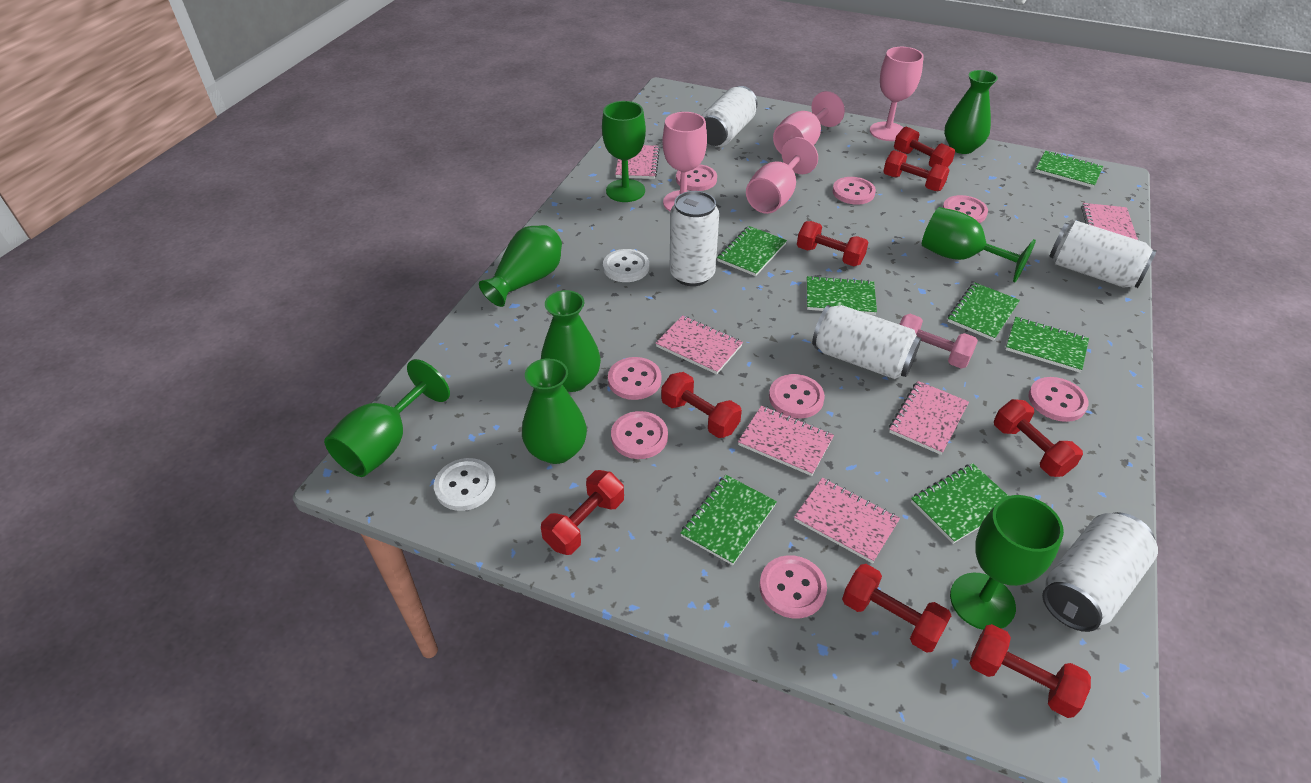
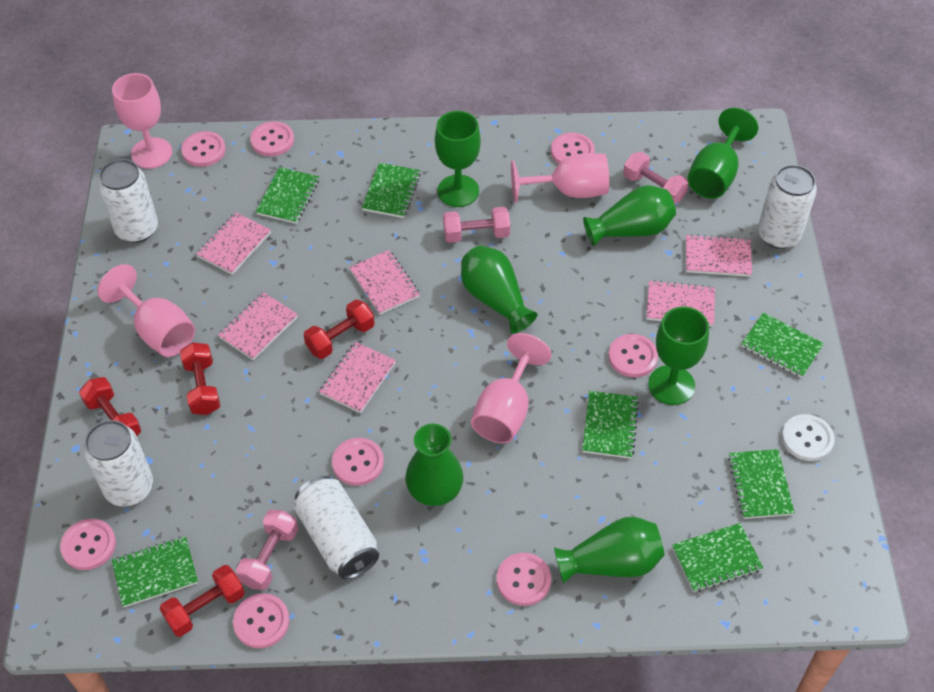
green goblet: 4 -> 3
pink dumbbell: 1 -> 3
red dumbbell: 8 -> 4
white button: 2 -> 1
white can: 5 -> 4

